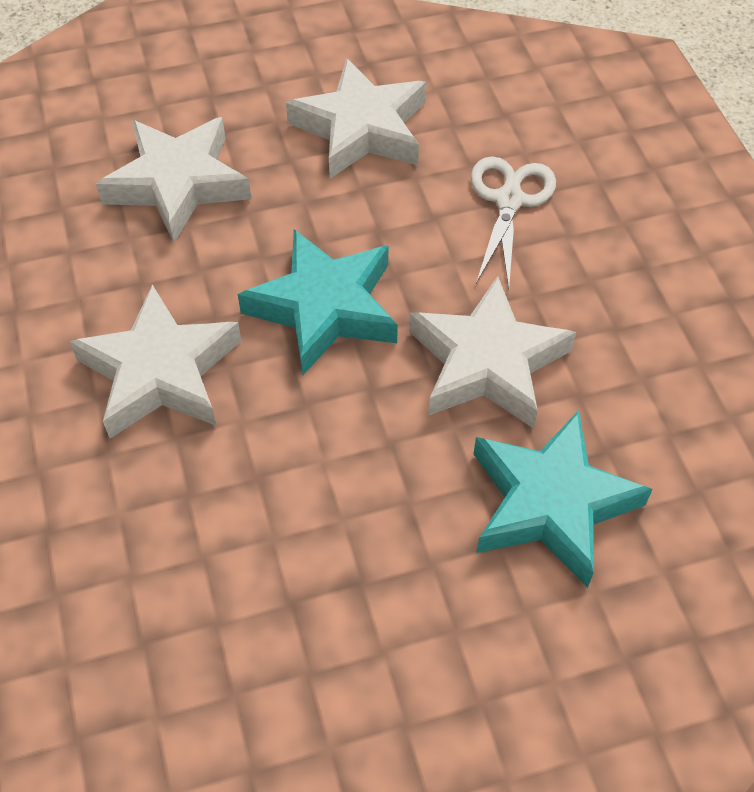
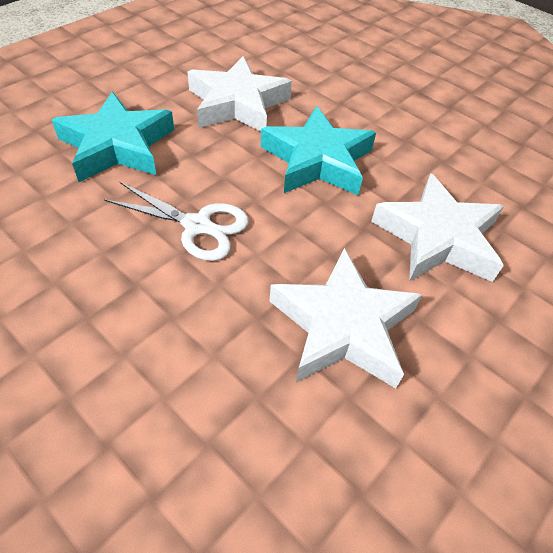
white star: 4 -> 3

